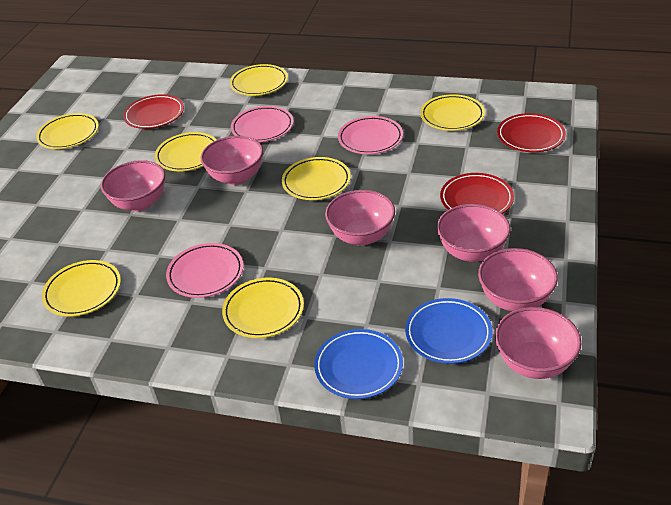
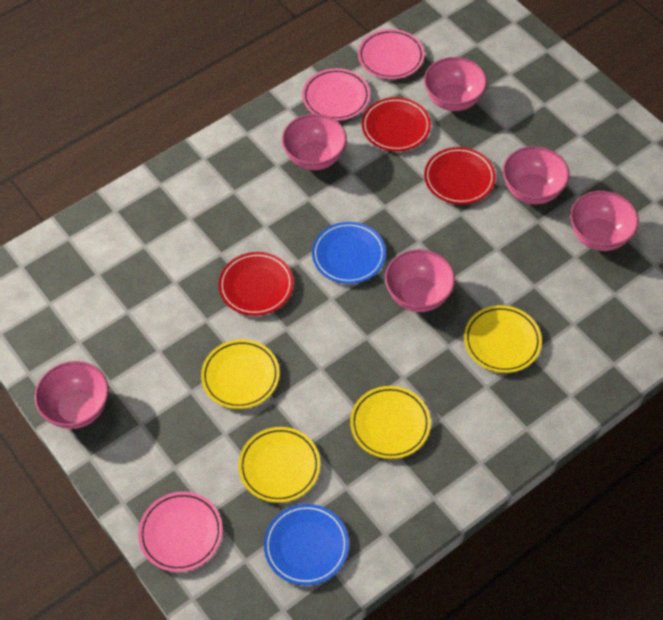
yellow plate: 7 -> 4

